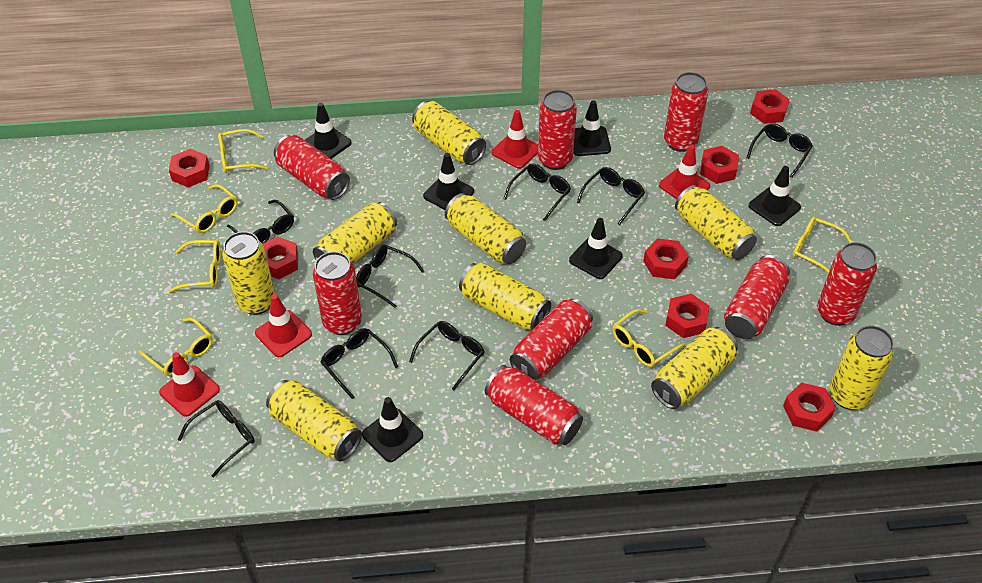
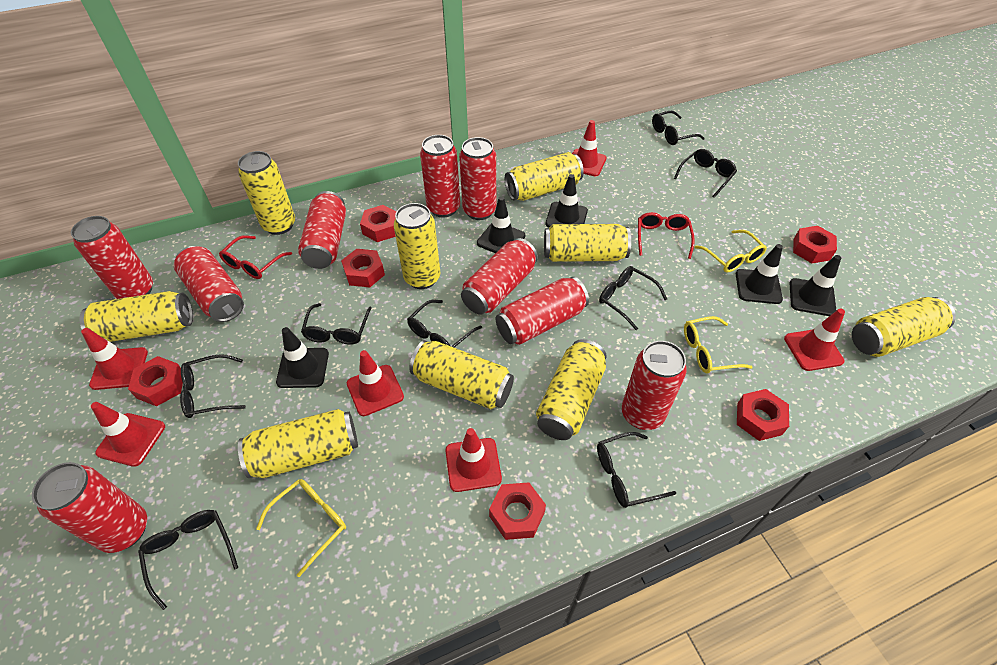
black traffic cone: 6 -> 5
red can: 8 -> 9
red glasses: 0 -> 2
red nut: 7 -> 6
red traffic cone: 4 -> 6
yellow glasses: 6 -> 3

